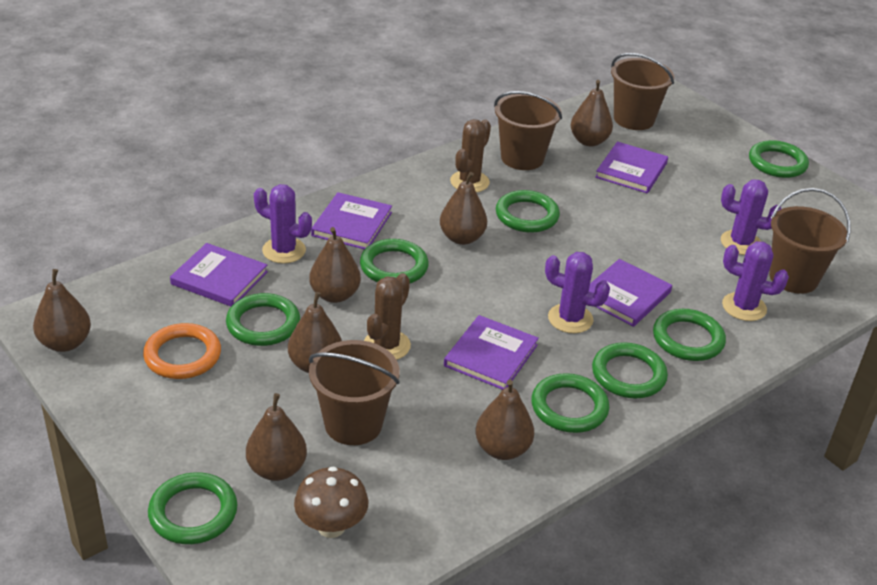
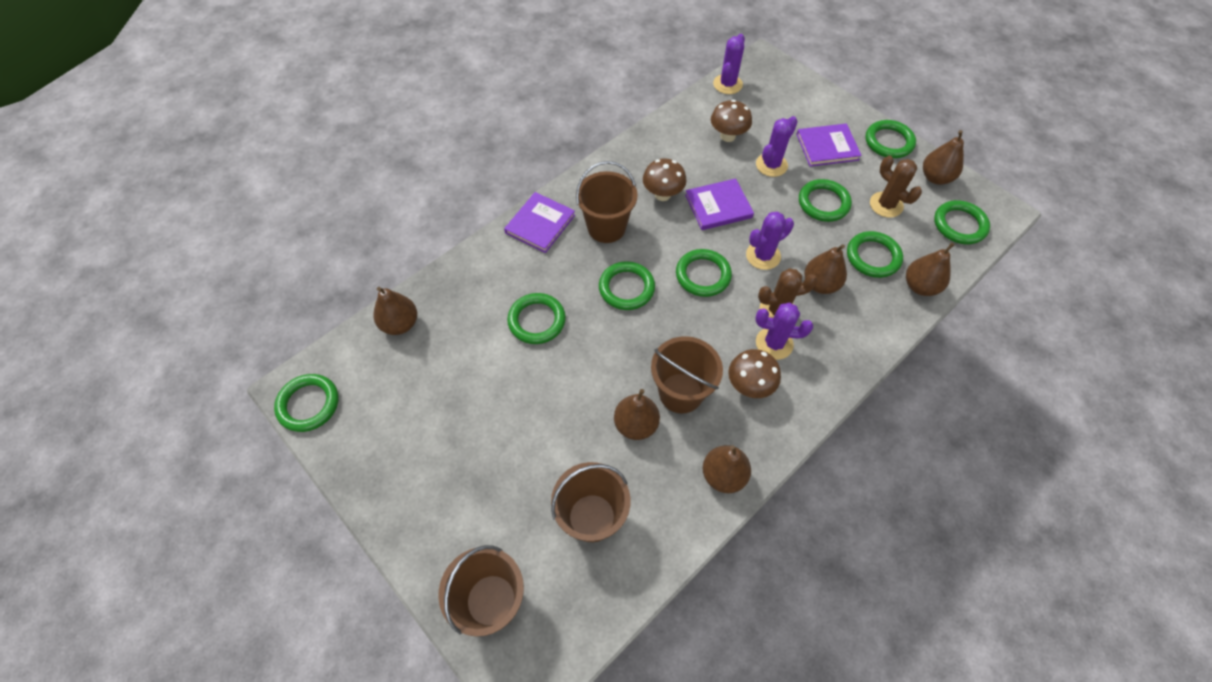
brown mushroom: 1 -> 3
brown pear: 7 -> 6
orange ring: 1 -> 0
purple book: 5 -> 3

